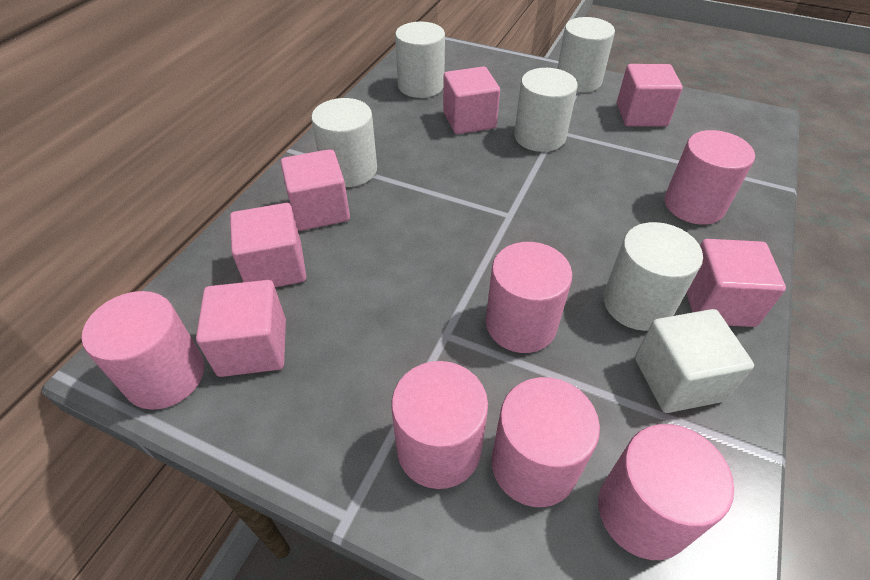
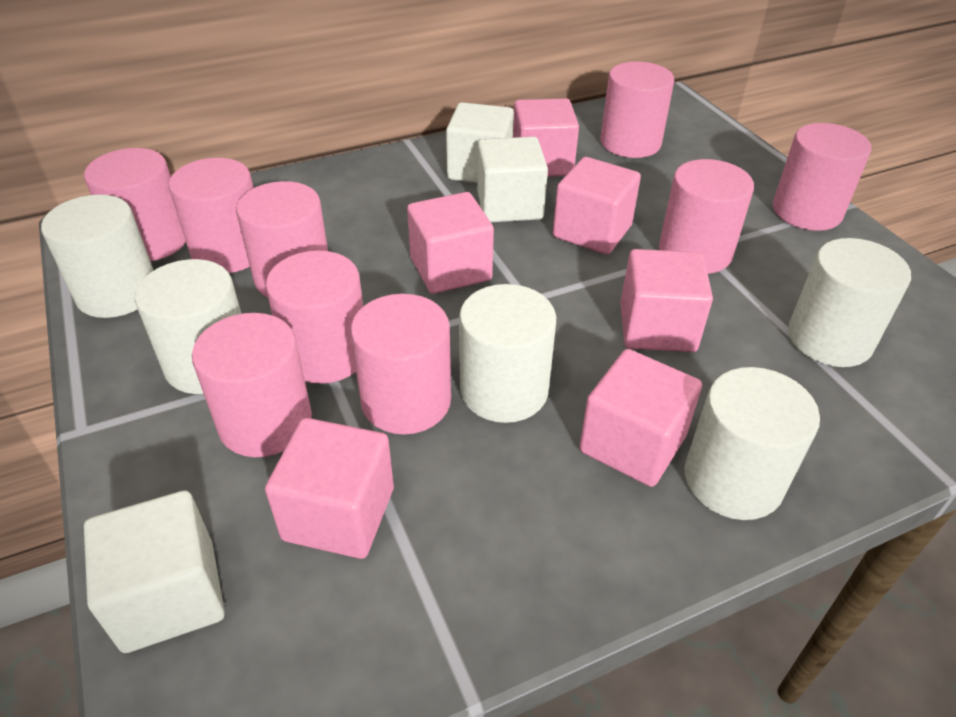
pink cylinder: 6 -> 9
white cube: 1 -> 3

